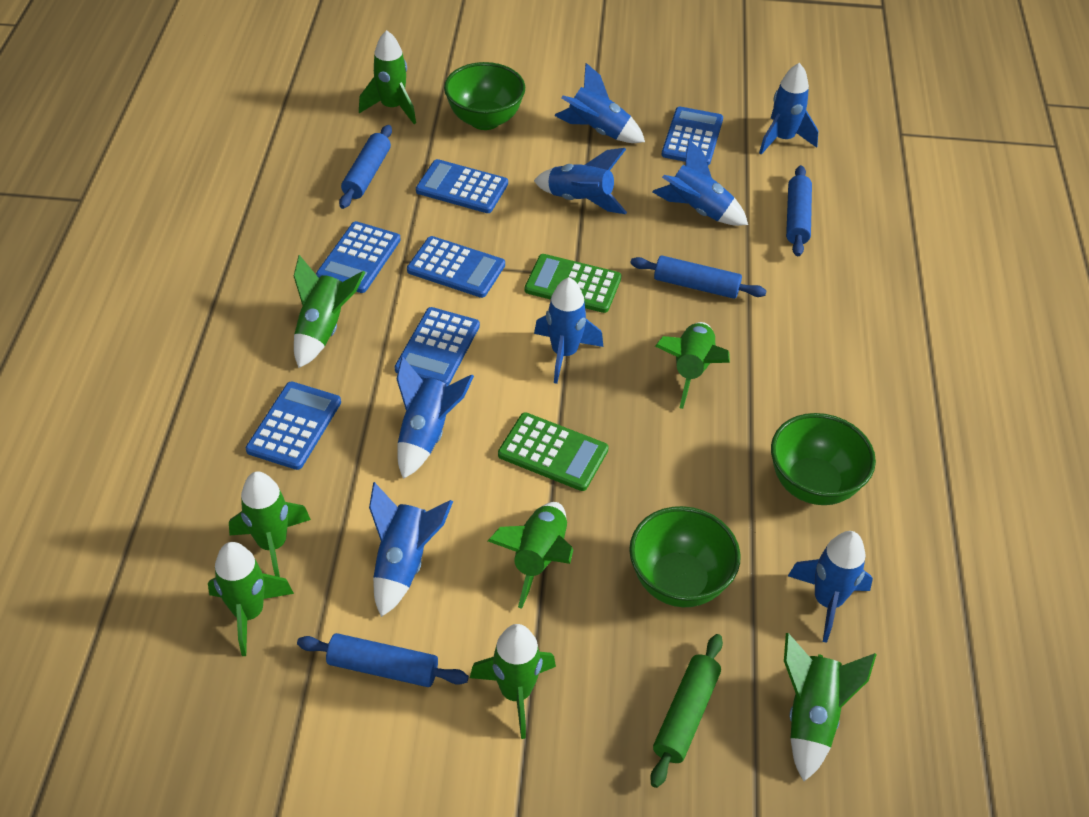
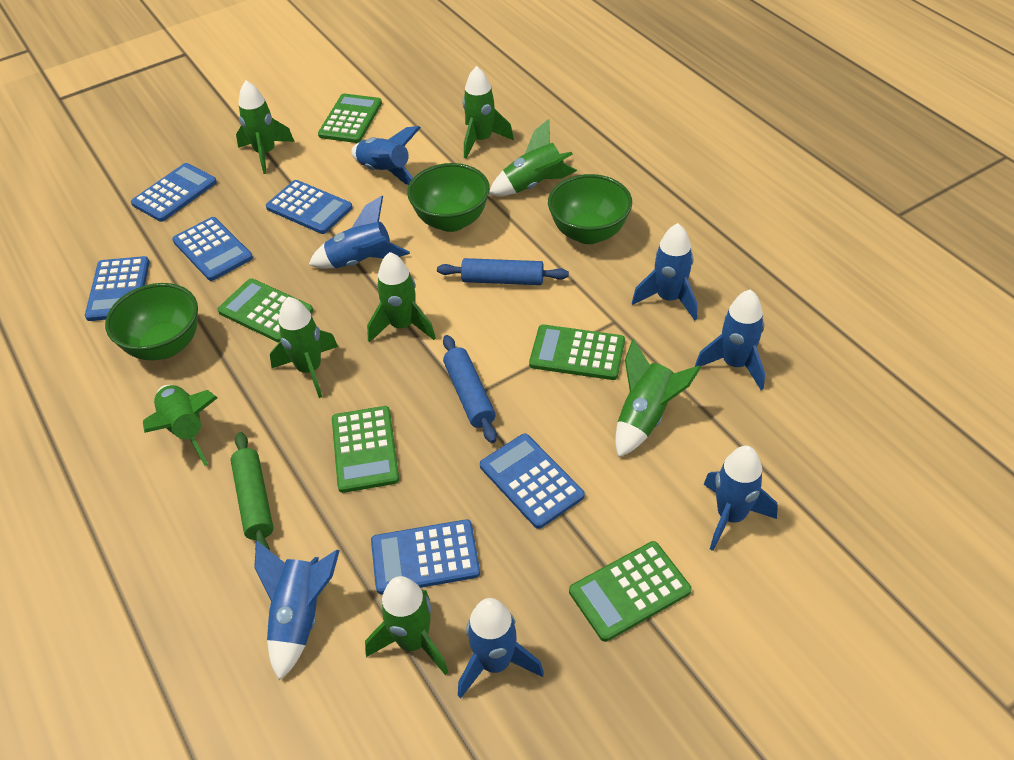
blue rocket: 8 -> 7
blue rolling pin: 4 -> 2
green calculator: 2 -> 5

